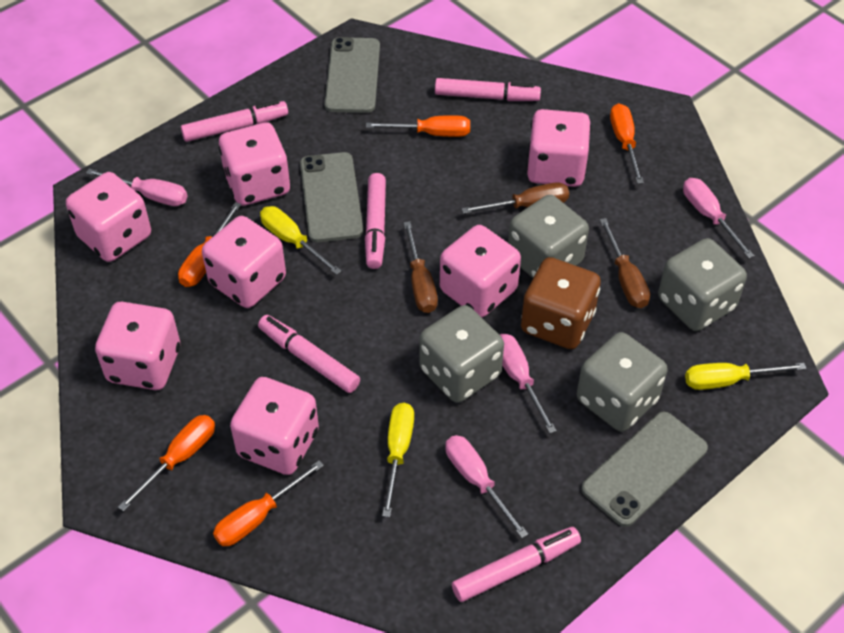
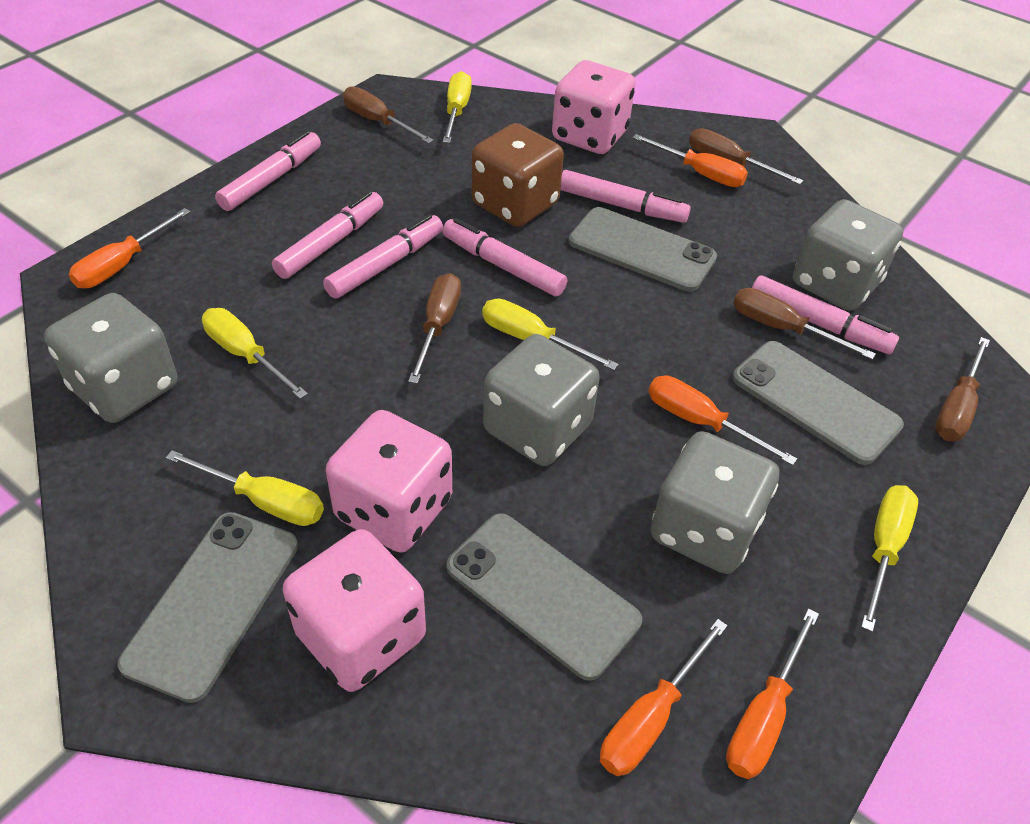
brown screwdriver: 3 -> 5
grey phone: 3 -> 4
pink dice: 7 -> 3
pink marker: 5 -> 6
pink screwdriver: 4 -> 0
yellow screwdriver: 3 -> 5

